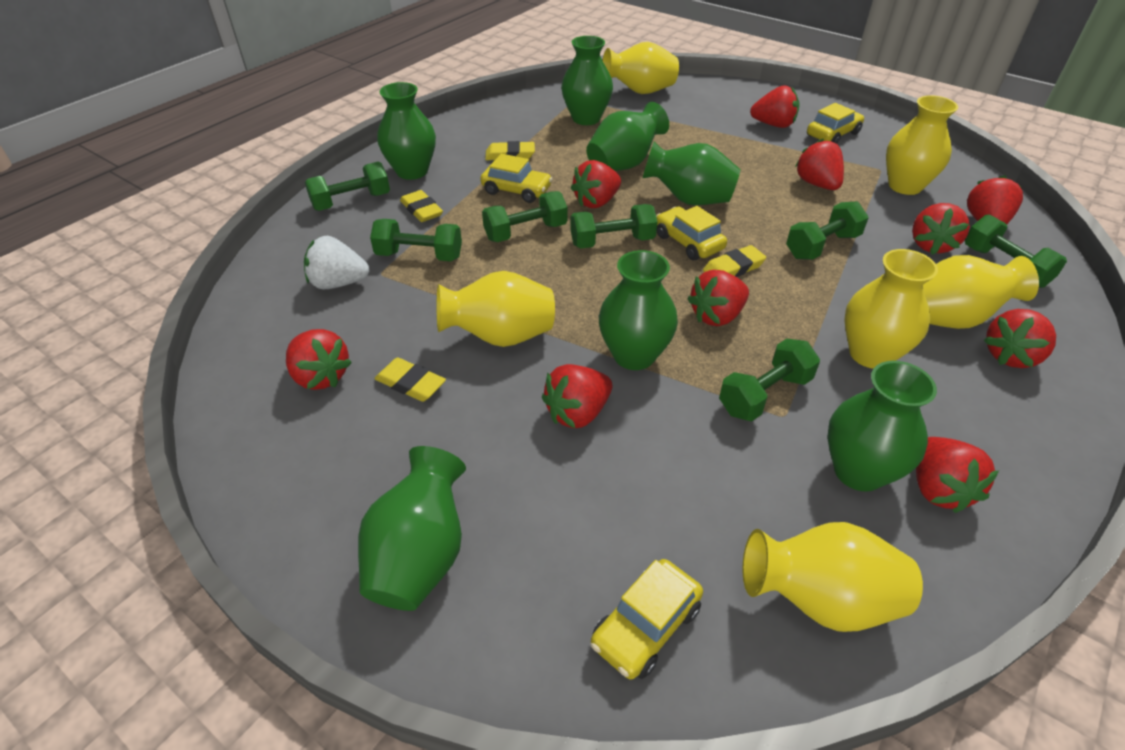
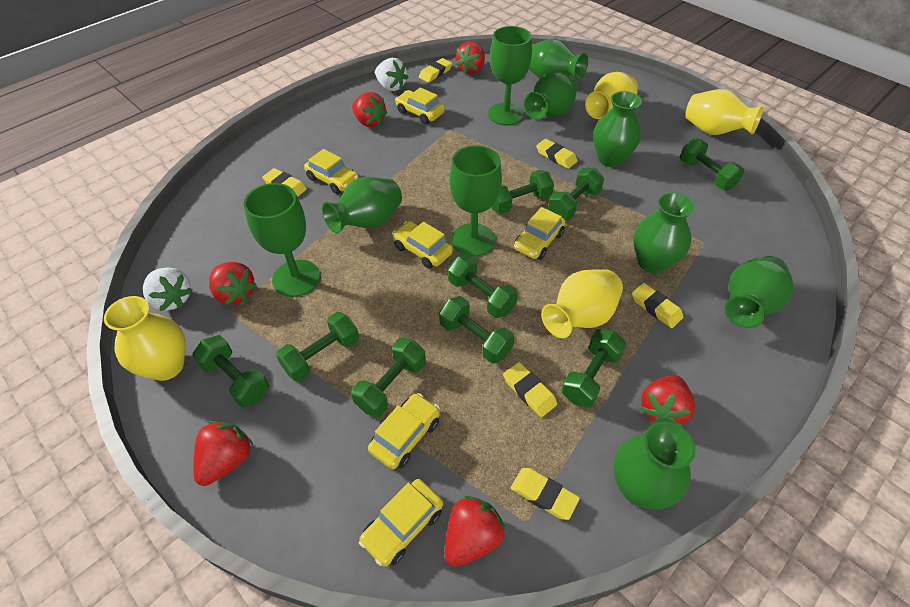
green dumbbell: 7 -> 9
green goblet: 0 -> 3
red strawberry: 10 -> 6
white strawberry: 1 -> 2
yellow car: 4 -> 6
yellow eraser: 4 -> 6
yellow vase: 6 -> 4

